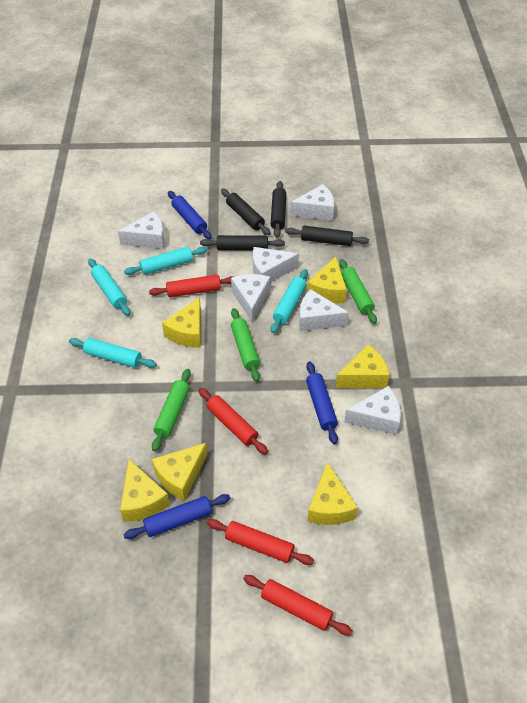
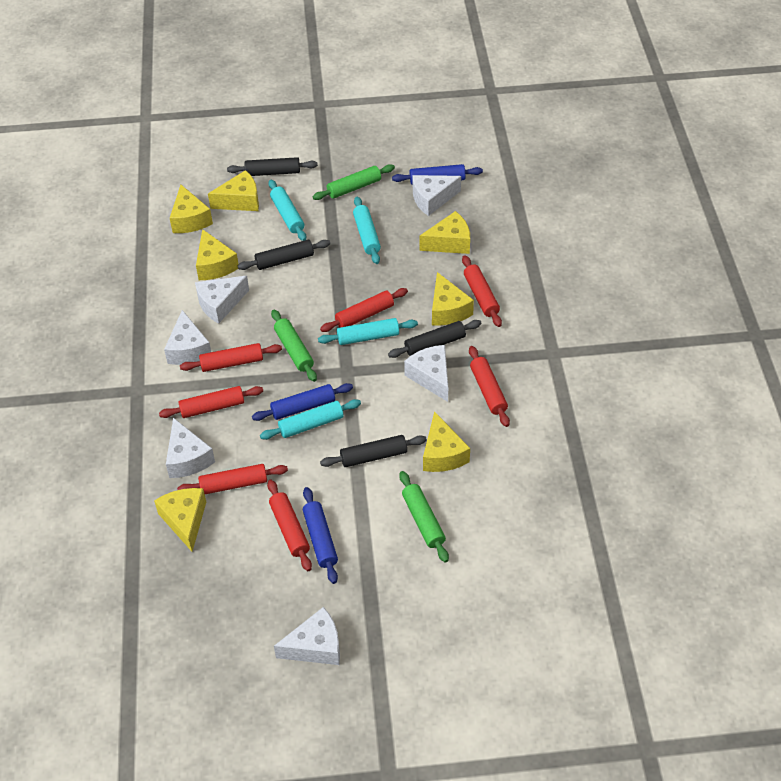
red rolling pin: 4 -> 7
yellow cheese: 6 -> 7

